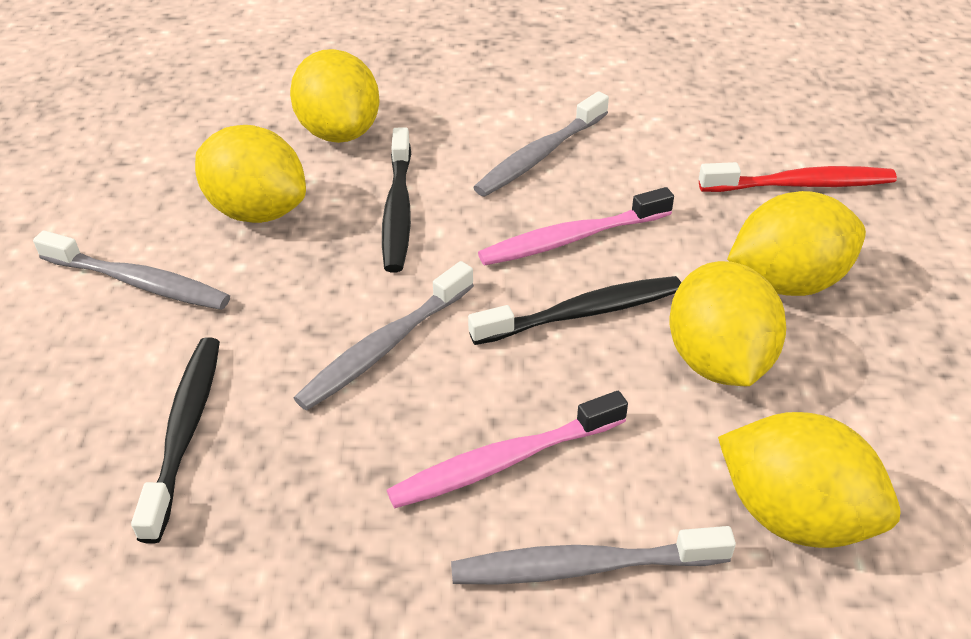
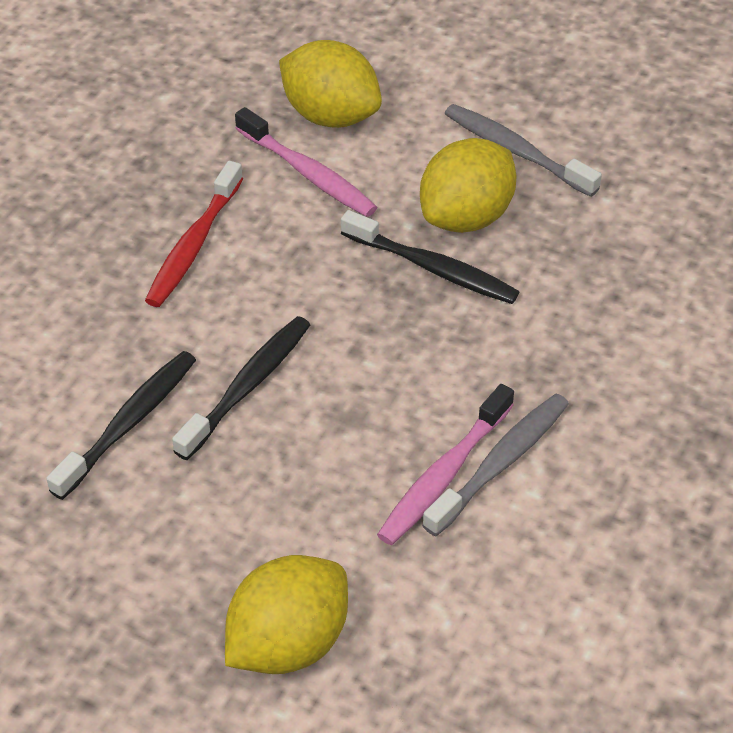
grey toothbrush: 4 -> 2
yellow lemon: 5 -> 3

